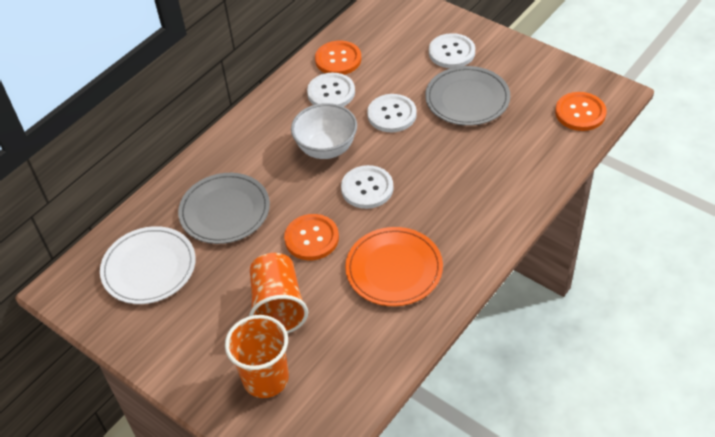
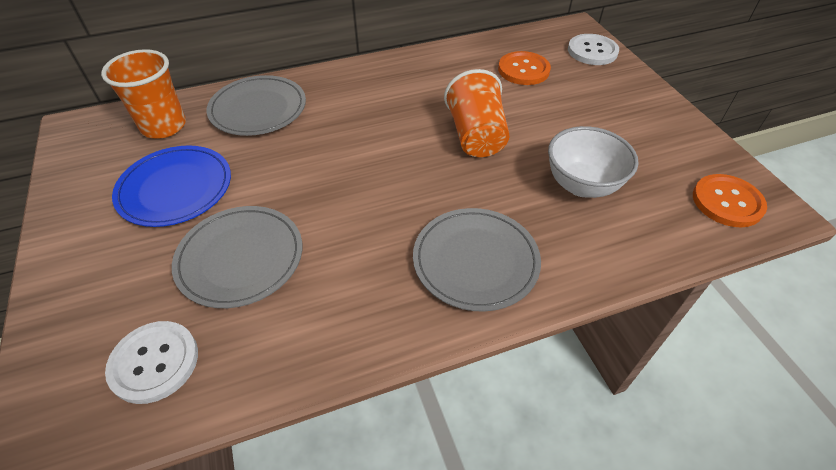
blue plate: 0 -> 1
grey plate: 2 -> 3
orange button: 3 -> 2
orange plate: 1 -> 0
white button: 4 -> 2
white plate: 1 -> 0

